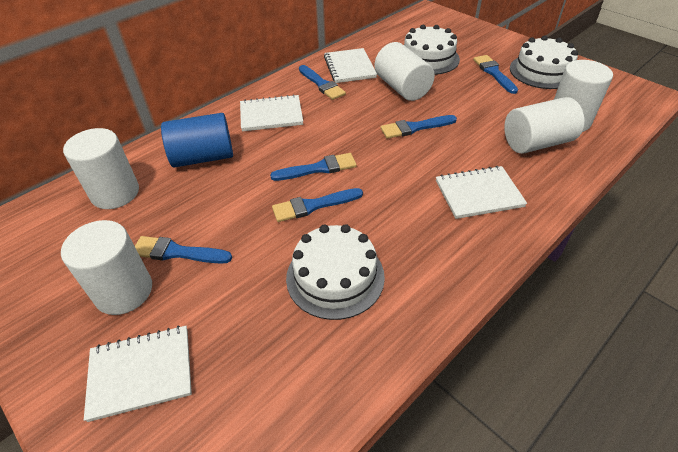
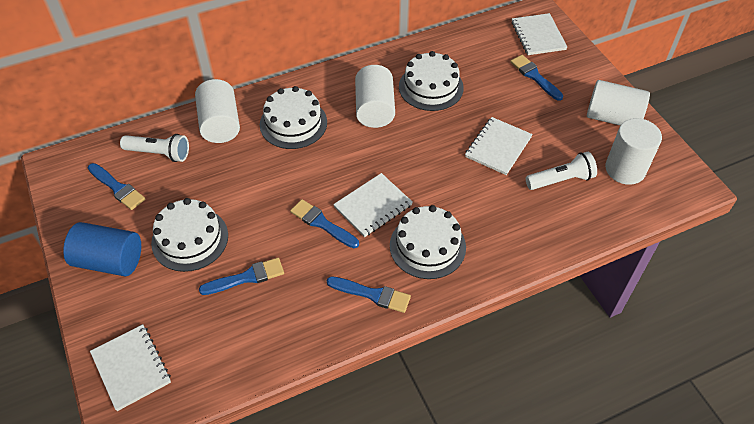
blue brush: 6 -> 5
white cake: 3 -> 4
white cylinder: 5 -> 4
white flashlight: 0 -> 2

